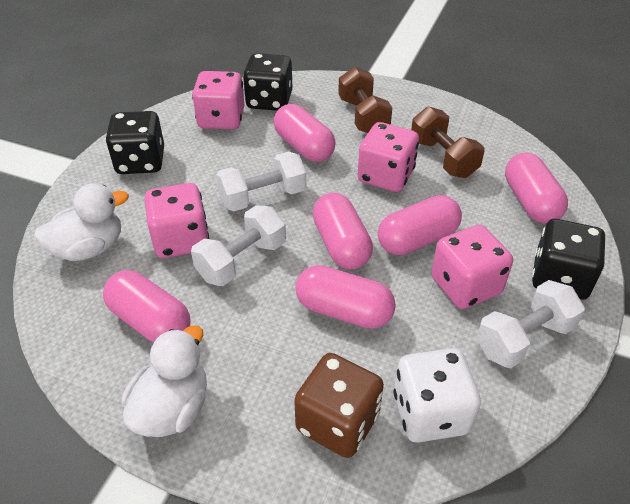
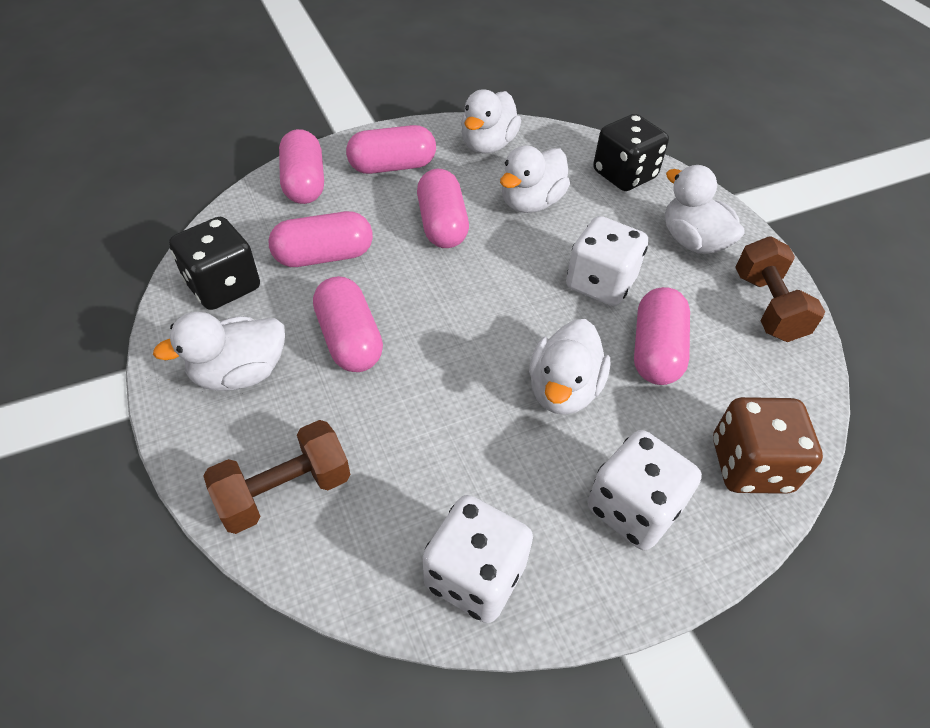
black dice: 3 -> 2
pink dice: 4 -> 0
white dice: 1 -> 3
white duck: 2 -> 5
white dumbbell: 3 -> 0

